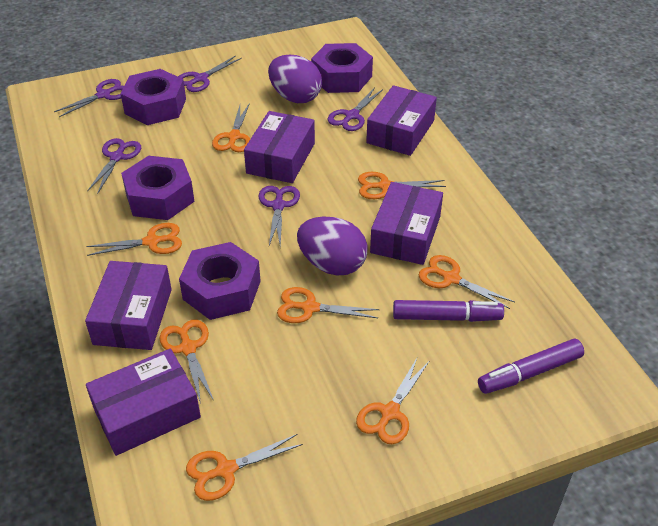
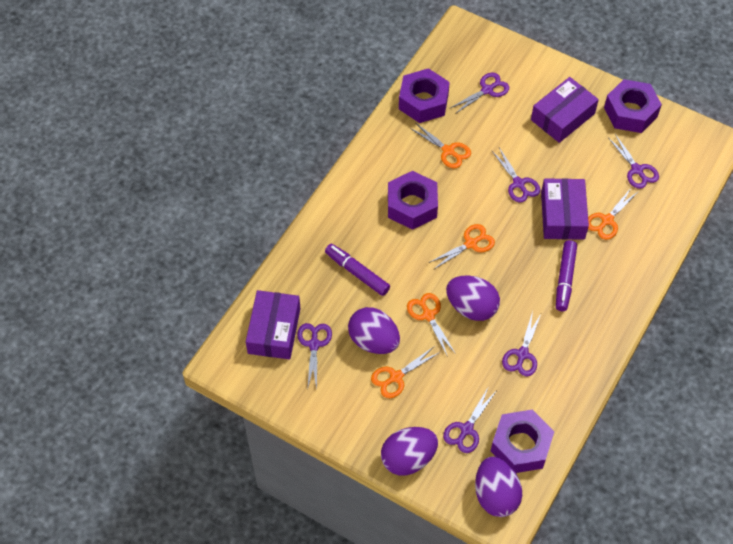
orange scissors: 8 -> 5
purple box: 5 -> 3
purple egg: 2 -> 4
purple scissors: 5 -> 6

